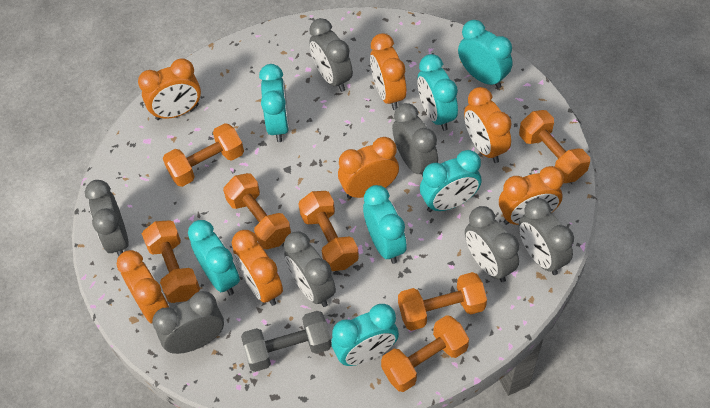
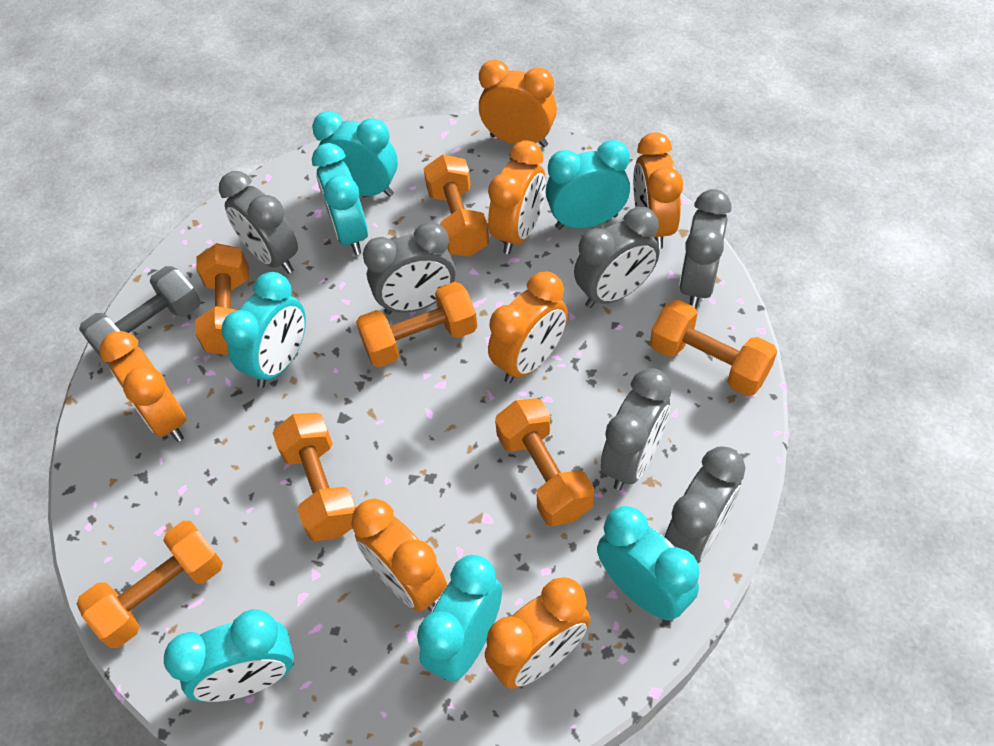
grey clock: 7 -> 6

